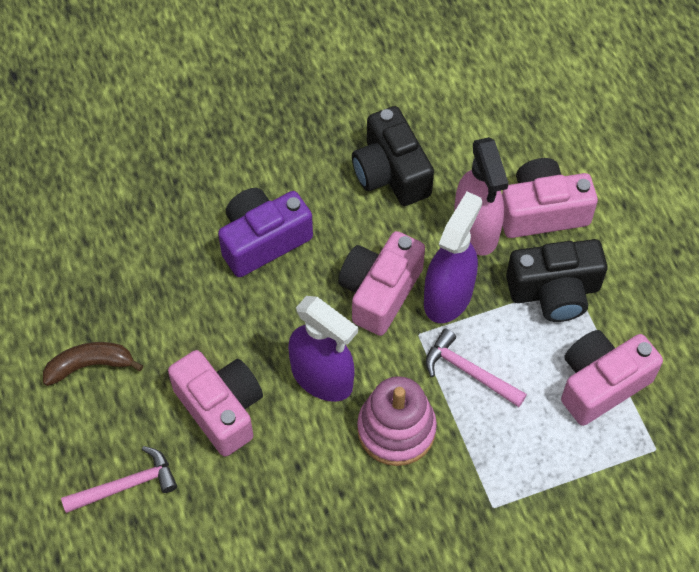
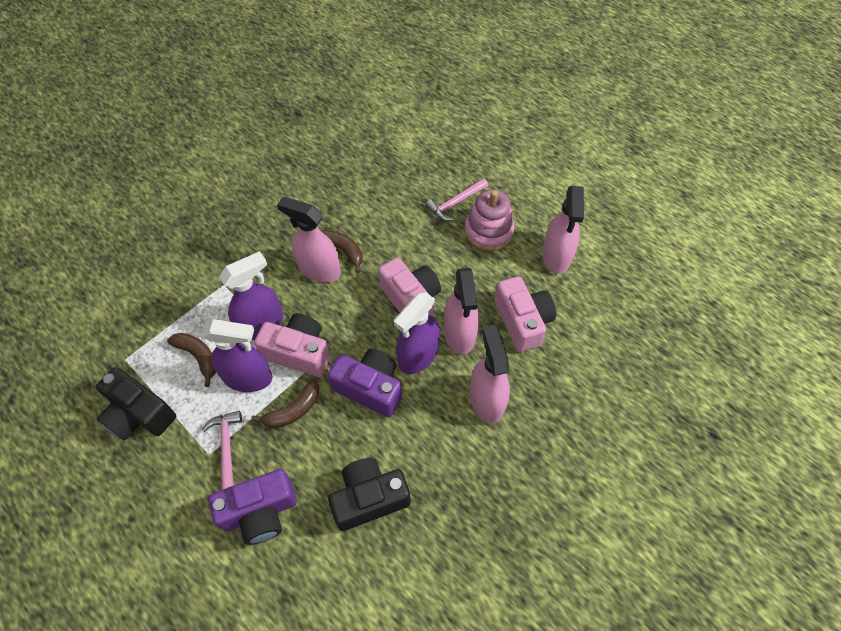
brown banana: 1 -> 3
pink camera: 4 -> 3
pink spray bottle: 1 -> 4
purple camera: 1 -> 2
purple spray bottle: 2 -> 3

